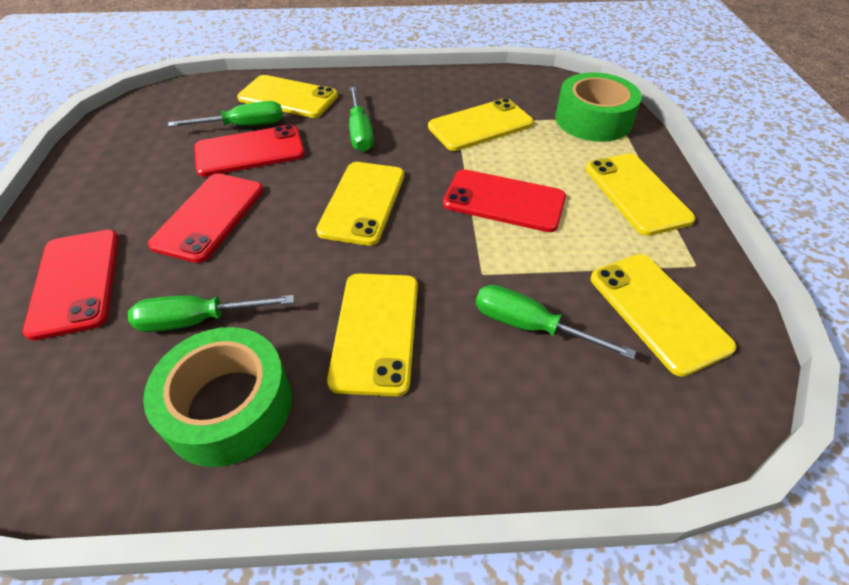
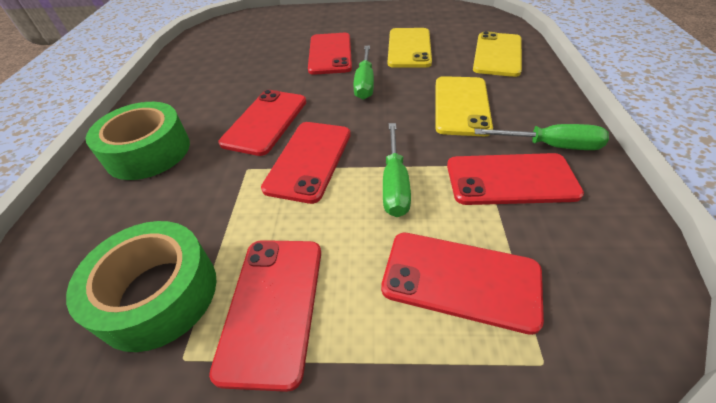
green screwdriver: 4 -> 3
red phone: 4 -> 6
yellow phone: 6 -> 3

